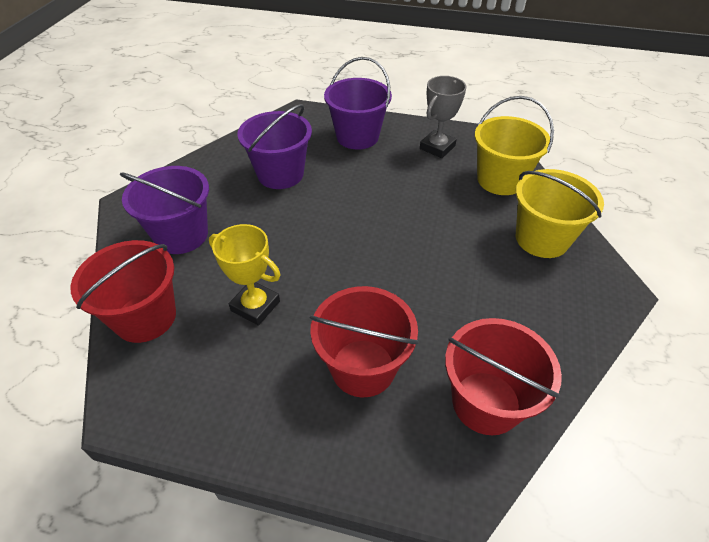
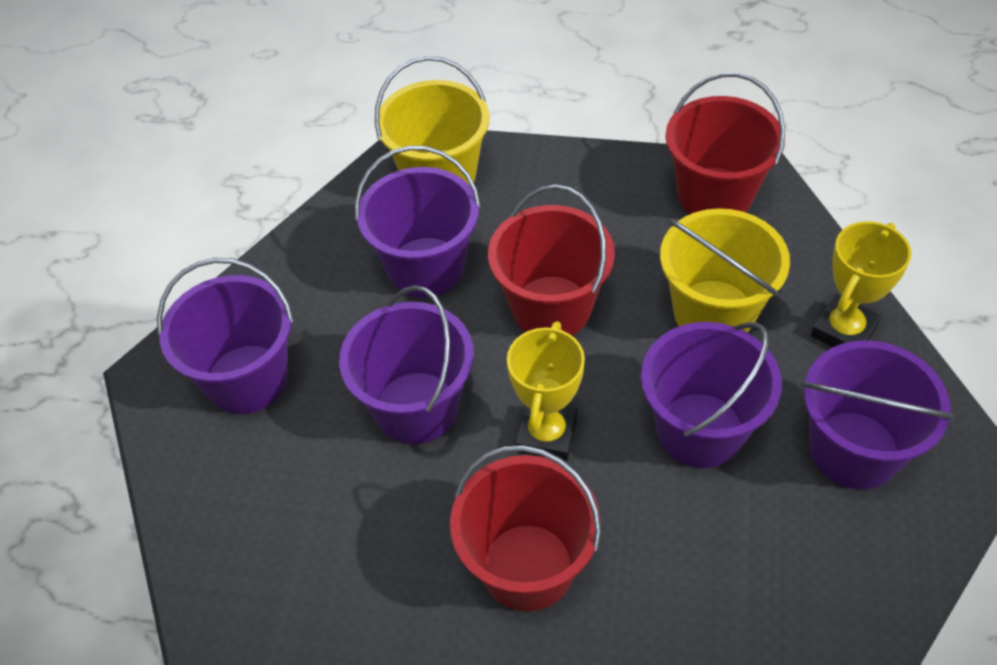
grey trophy: 1 -> 0
purple bucket: 3 -> 5
yellow trophy: 1 -> 2

